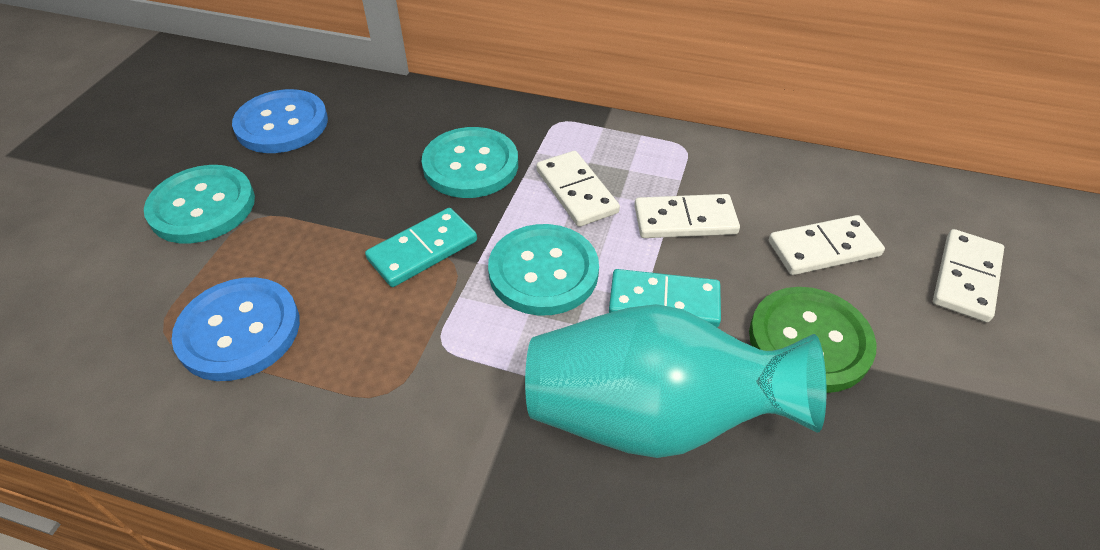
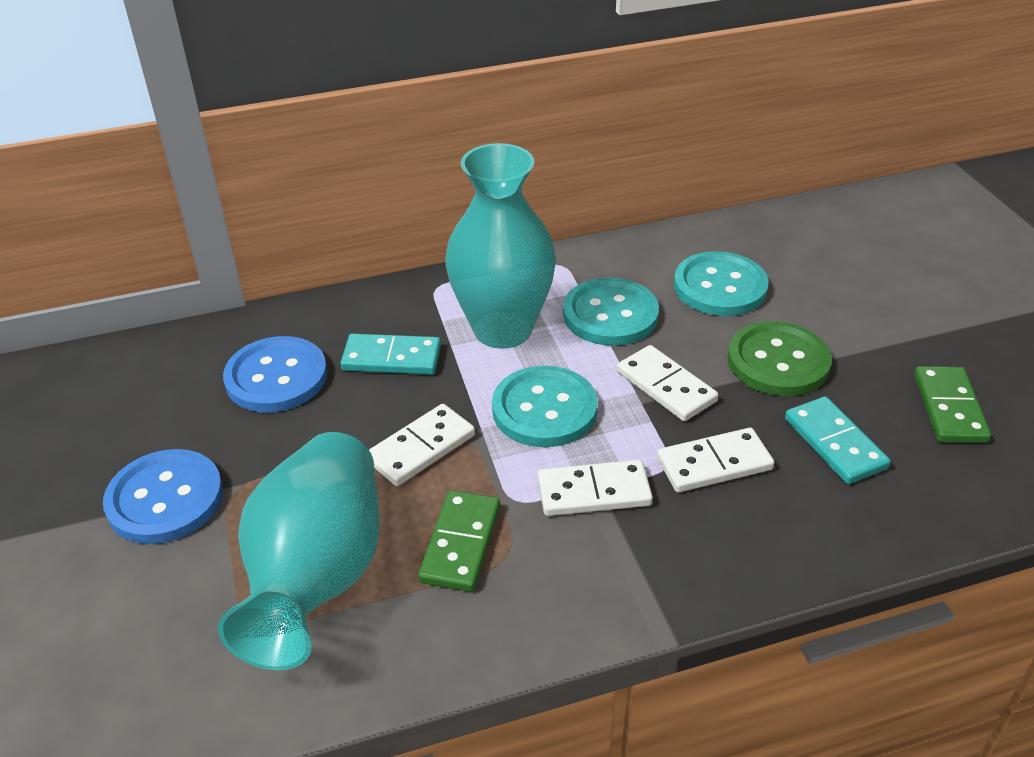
green domino: 0 -> 2
turquoise vase: 1 -> 2

